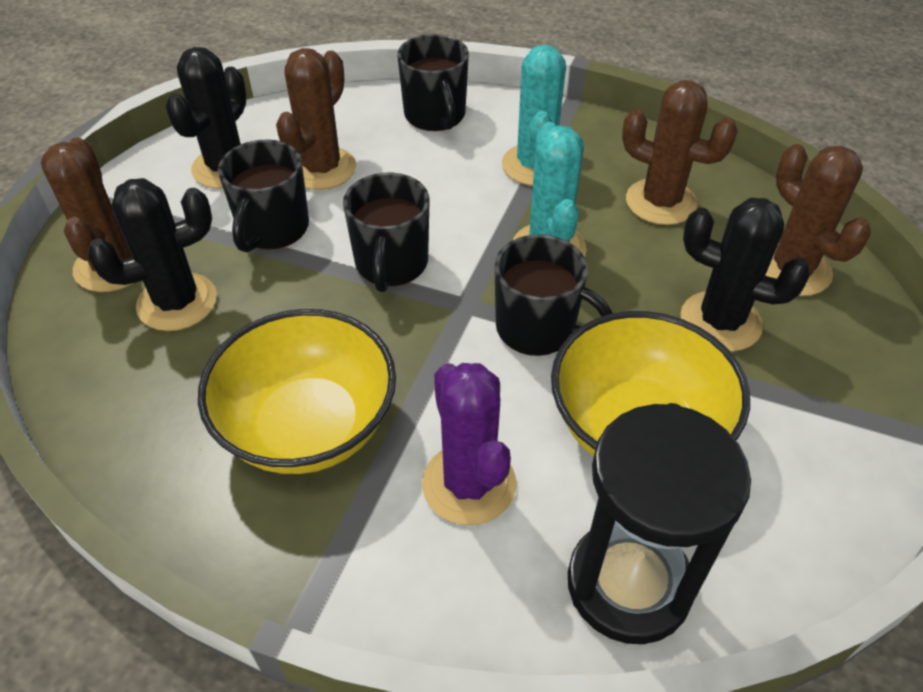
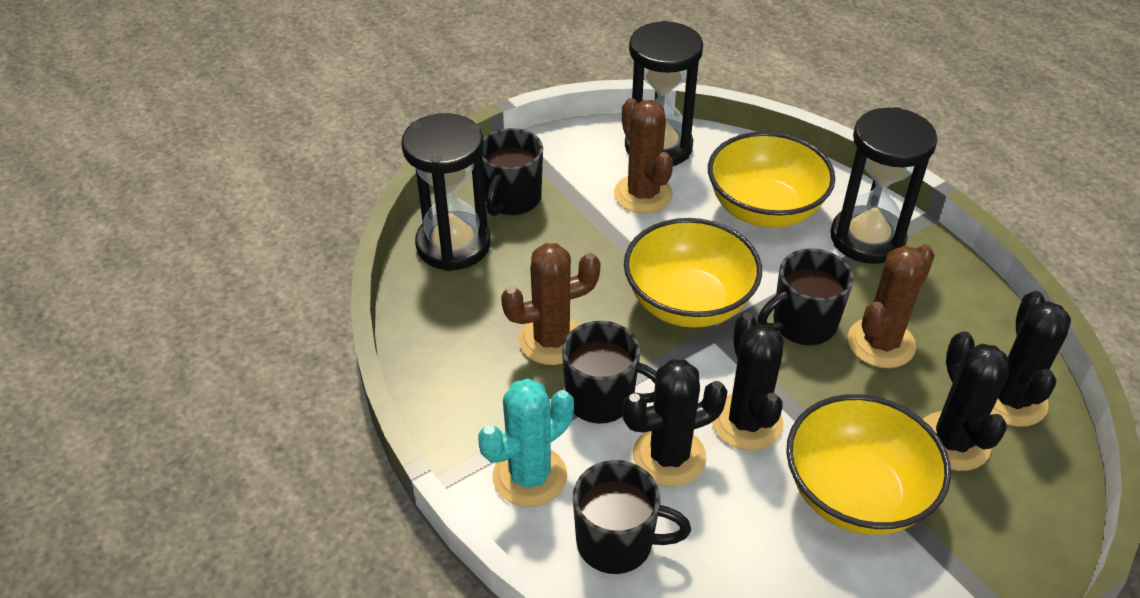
black cactus: 3 -> 4
black hourglass: 1 -> 3
brown cactus: 4 -> 3
purple cactus: 1 -> 0
turquoise cactus: 2 -> 1
yellow bowl: 2 -> 3

